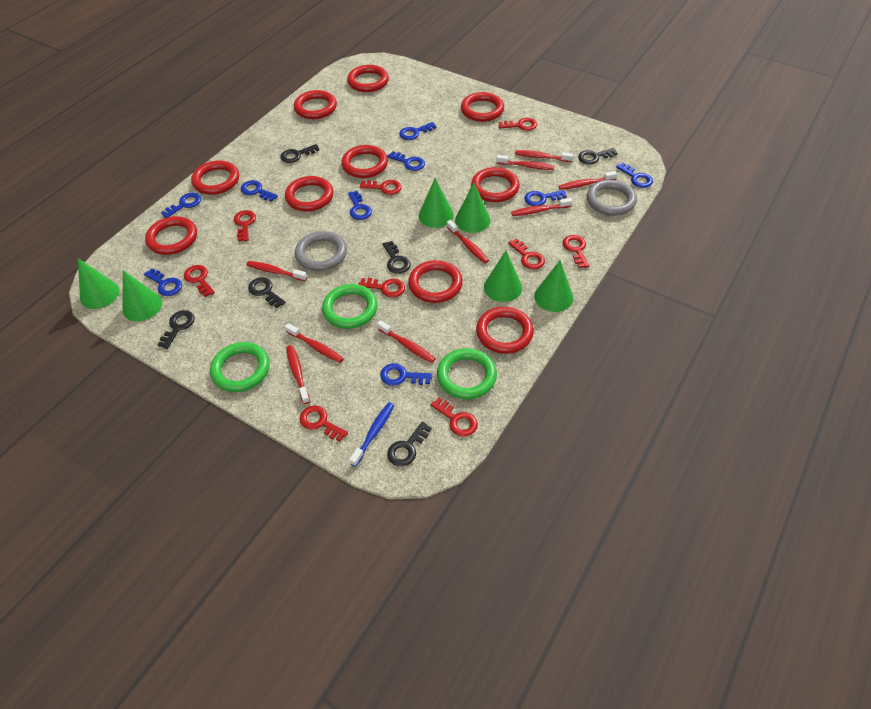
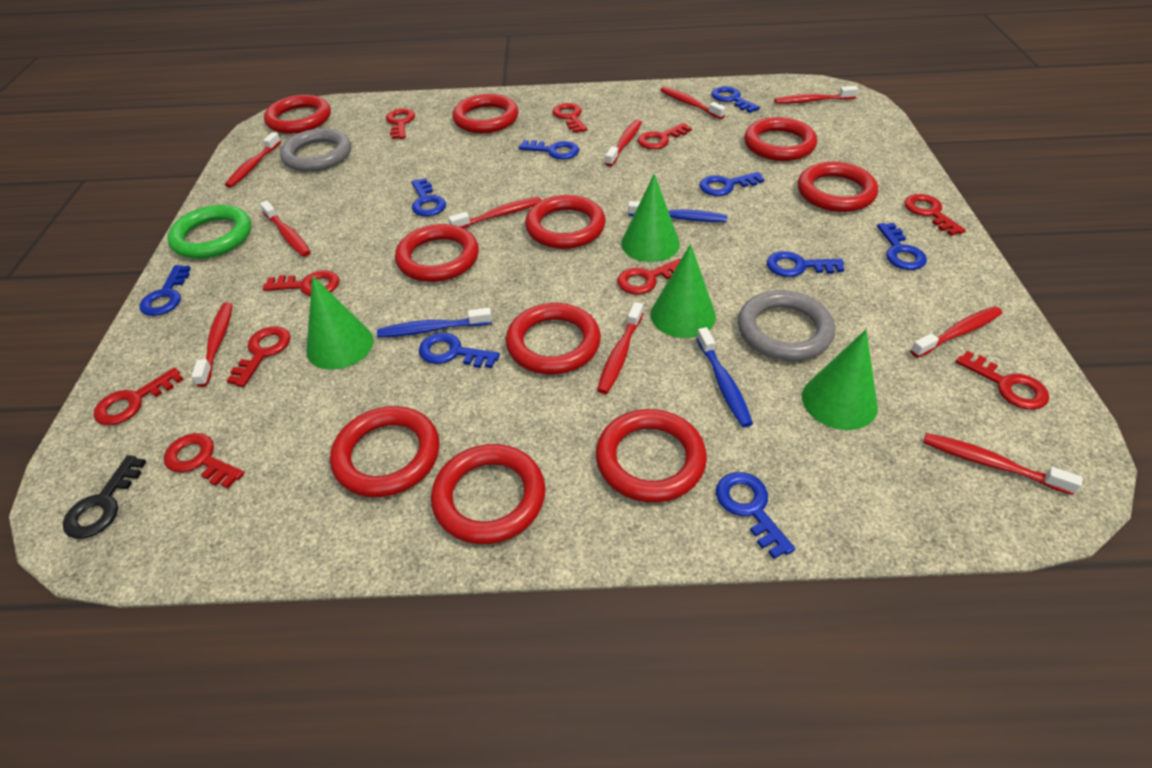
black key: 6 -> 1
blue toothbrush: 1 -> 3
green cone: 6 -> 4
green ring: 3 -> 1
red key: 9 -> 10
red toothbrush: 9 -> 10

